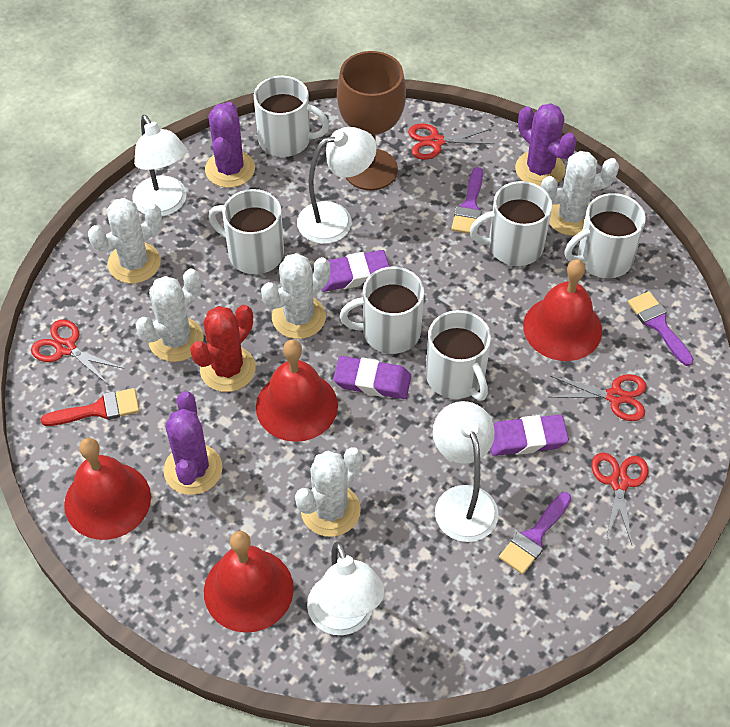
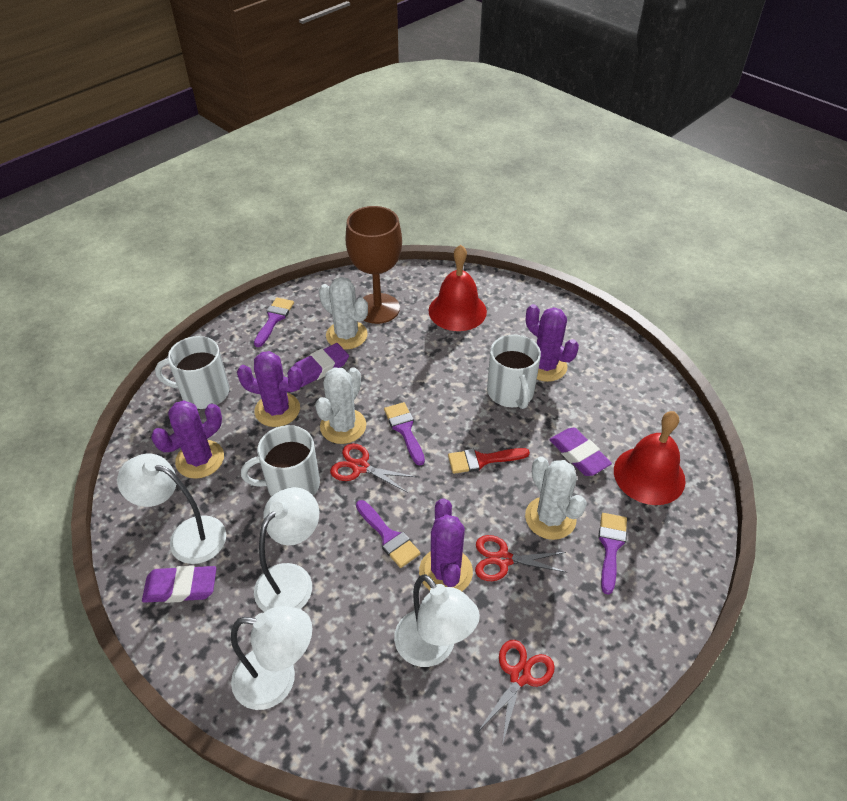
purple brush: 3 -> 4
purple cactus: 3 -> 4
red bell: 4 -> 2
red cactus: 1 -> 0
red scissors: 4 -> 3
white cactus: 5 -> 3
white mug: 6 -> 3

